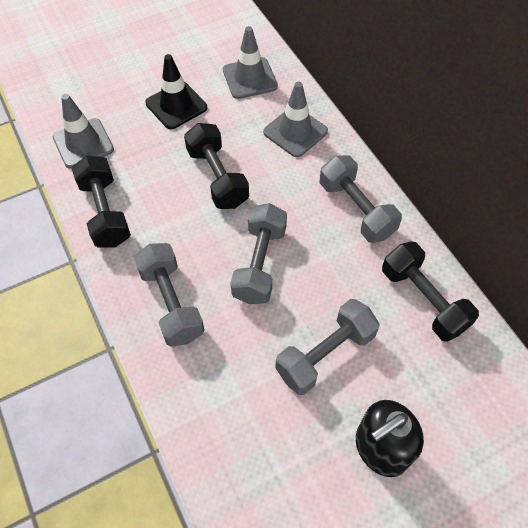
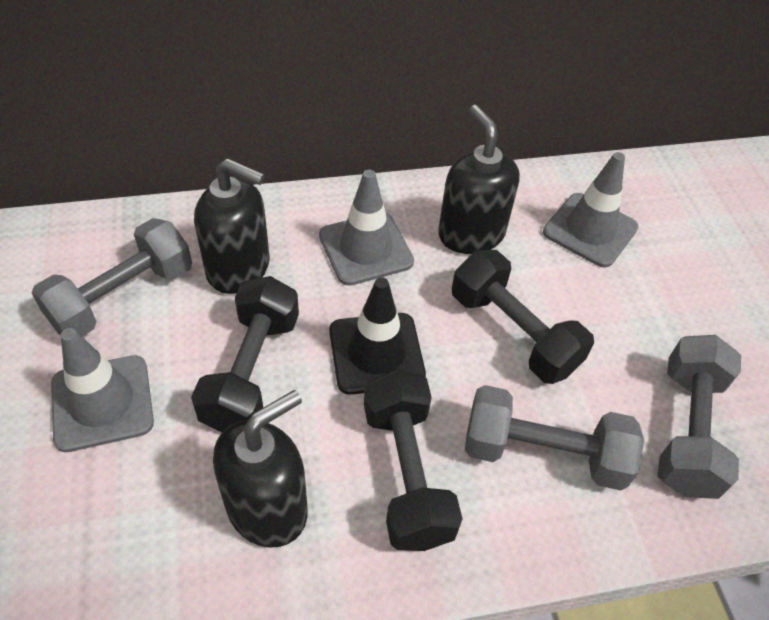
black soap dispenser: 1 -> 3
grey dumbbell: 4 -> 3

